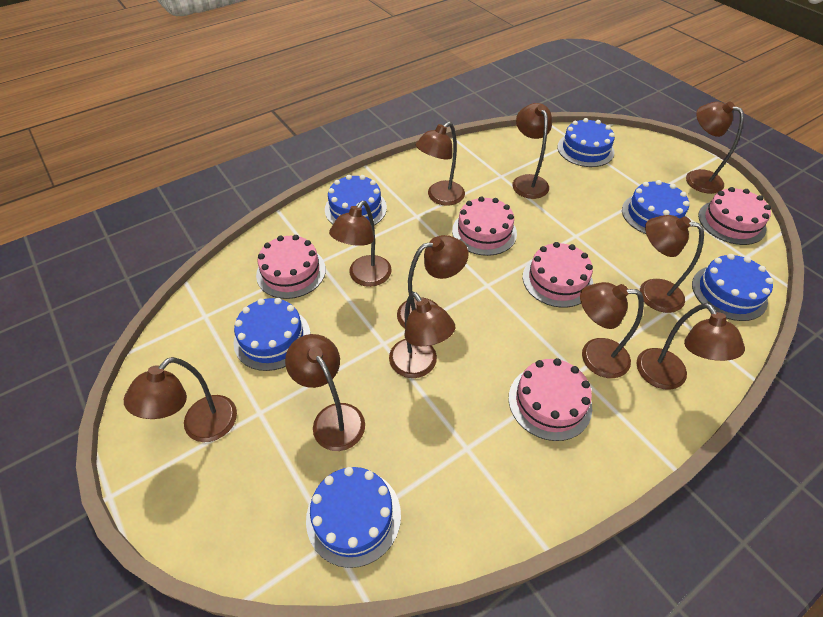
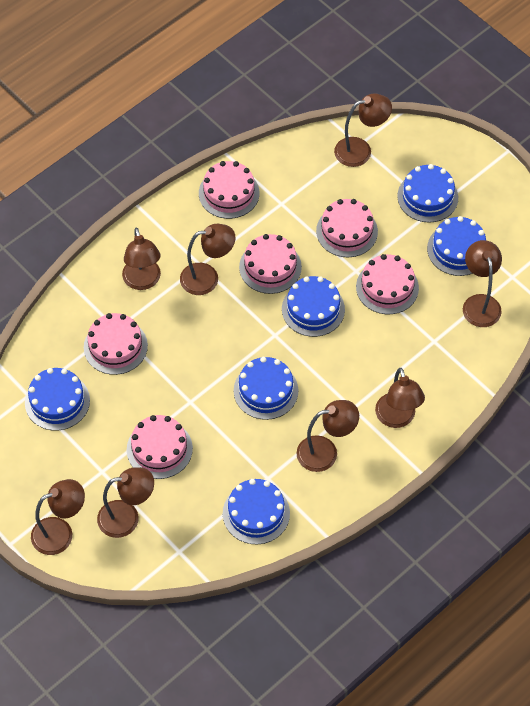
brown lamp: 11 -> 8
pink cake: 5 -> 6

